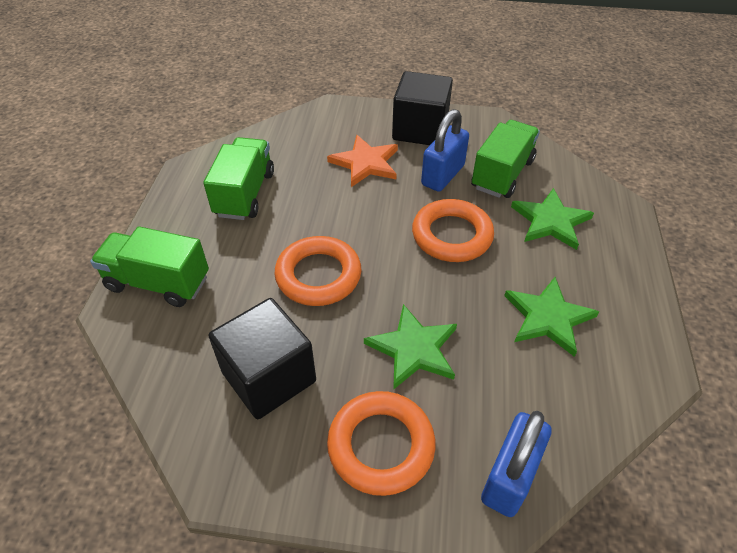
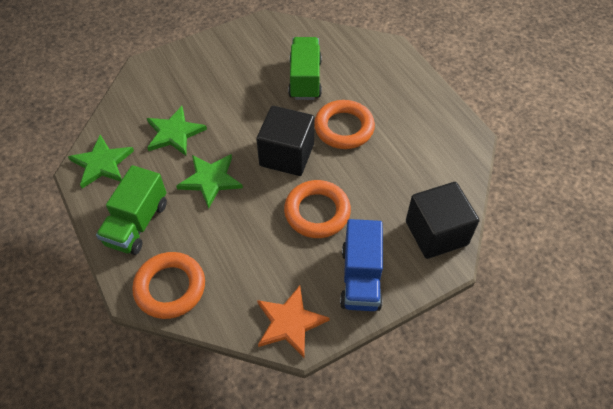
blue padlock: 2 -> 0
blue truck: 0 -> 1
green truck: 3 -> 2

